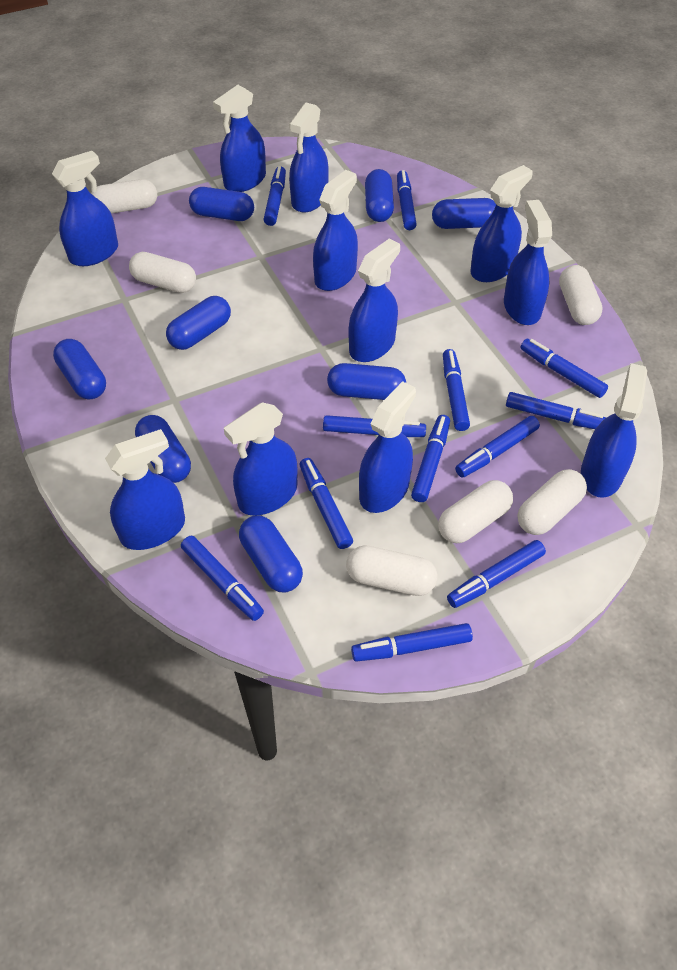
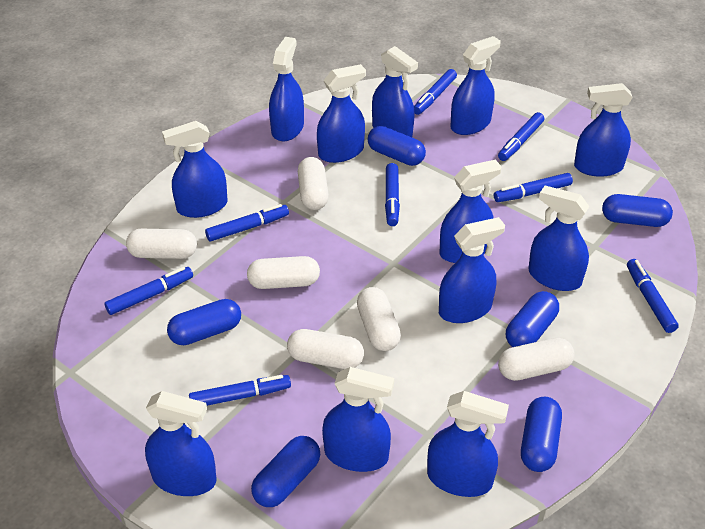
blue capsule: 8 -> 6
blue marker: 12 -> 8
blue spray bottle: 11 -> 12

